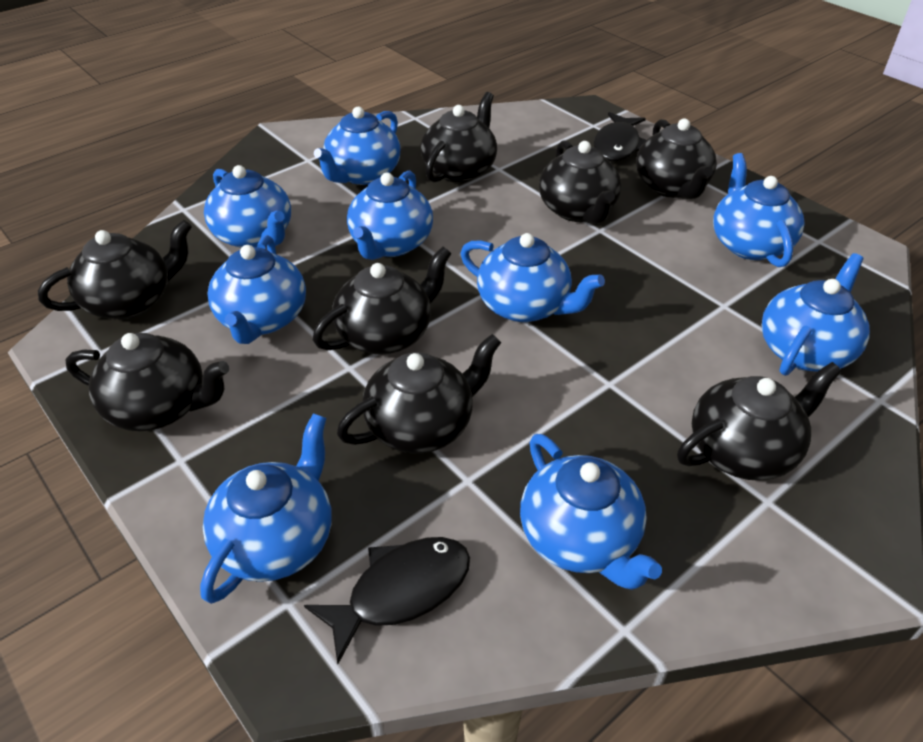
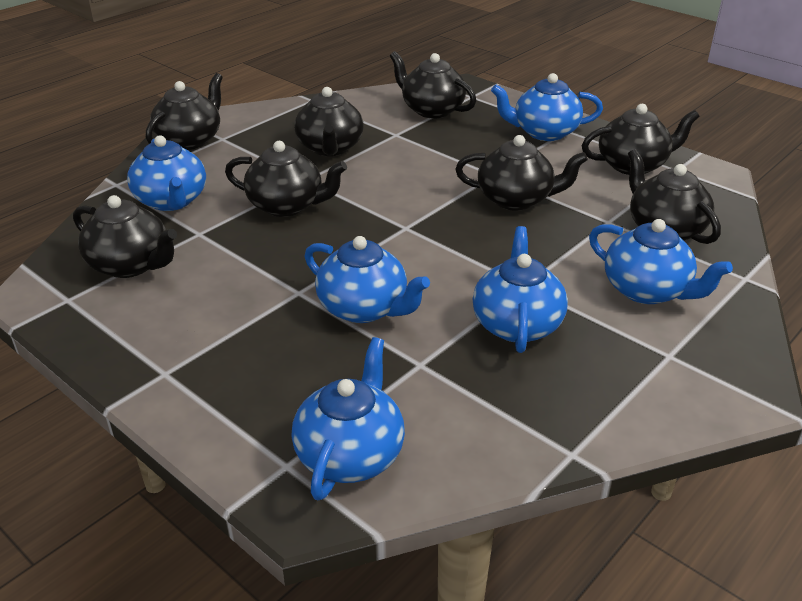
black fish: 2 -> 0
blue teapot: 9 -> 6

